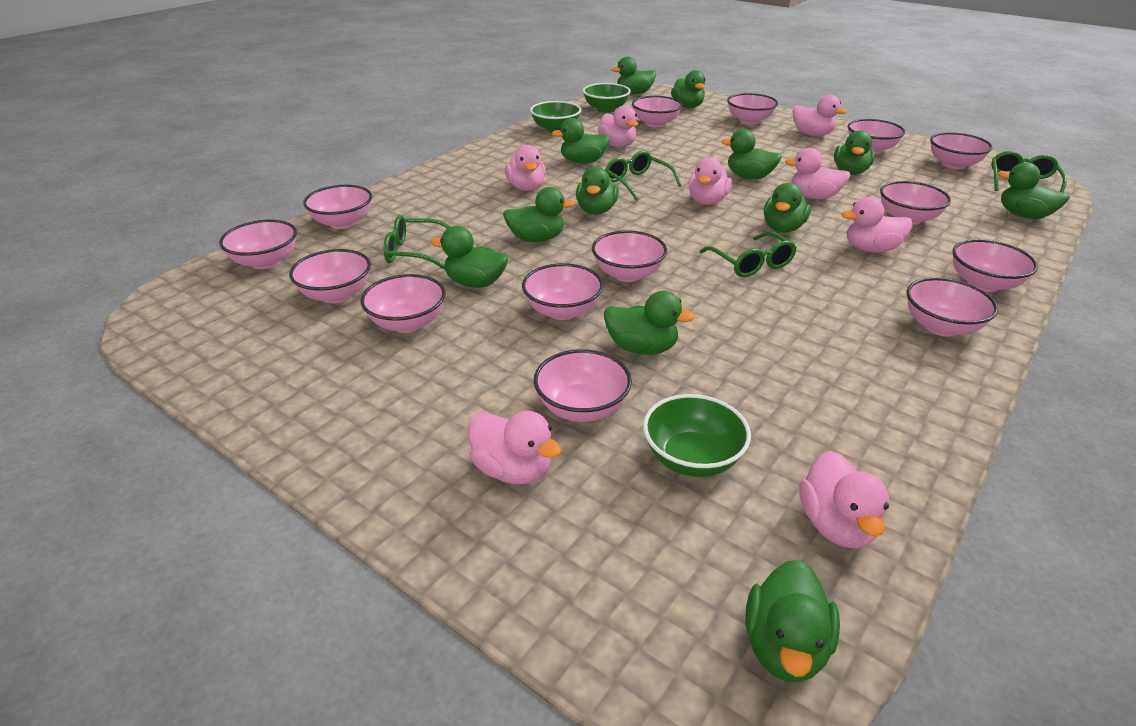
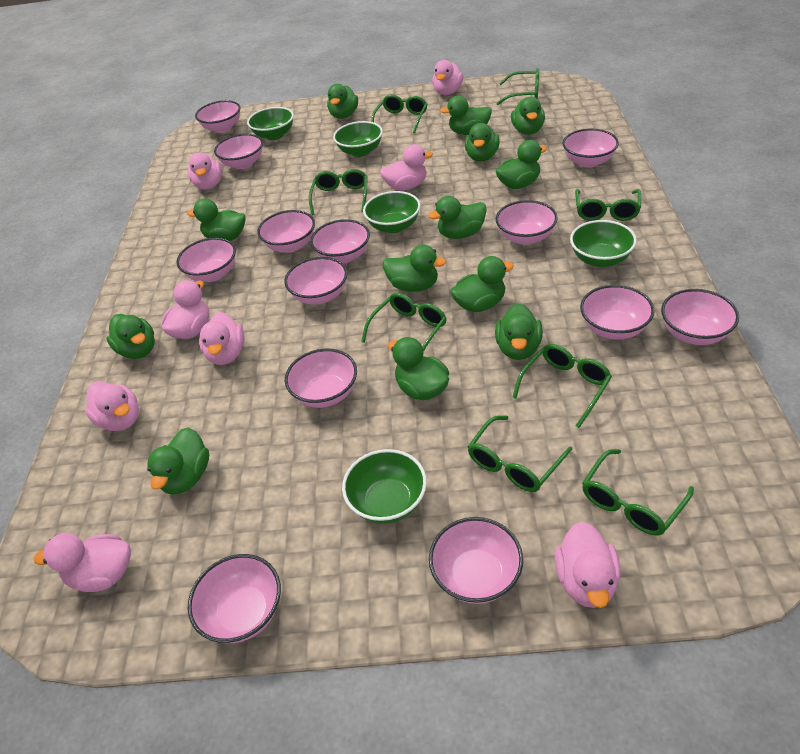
green bowl: 3 -> 5
green duck: 12 -> 13
green glasses: 4 -> 8
pink bowl: 14 -> 13

